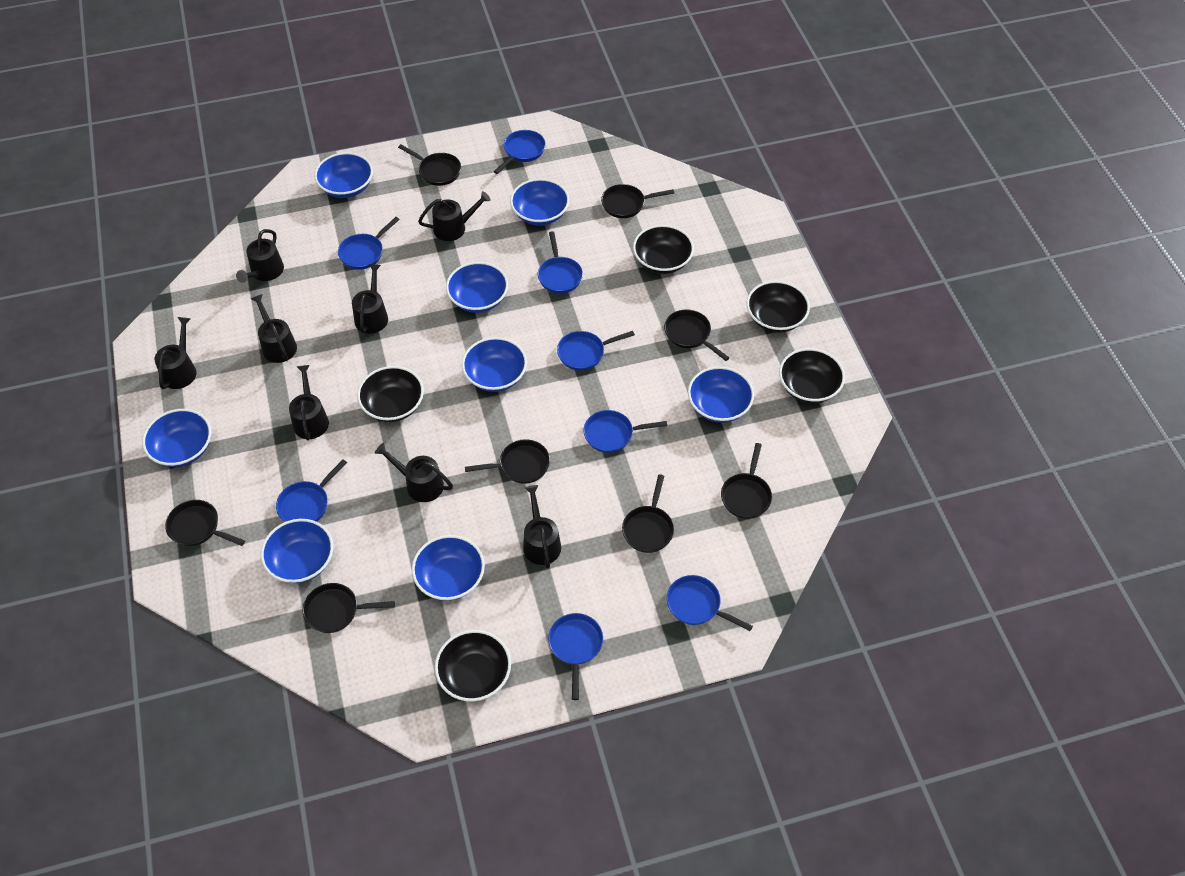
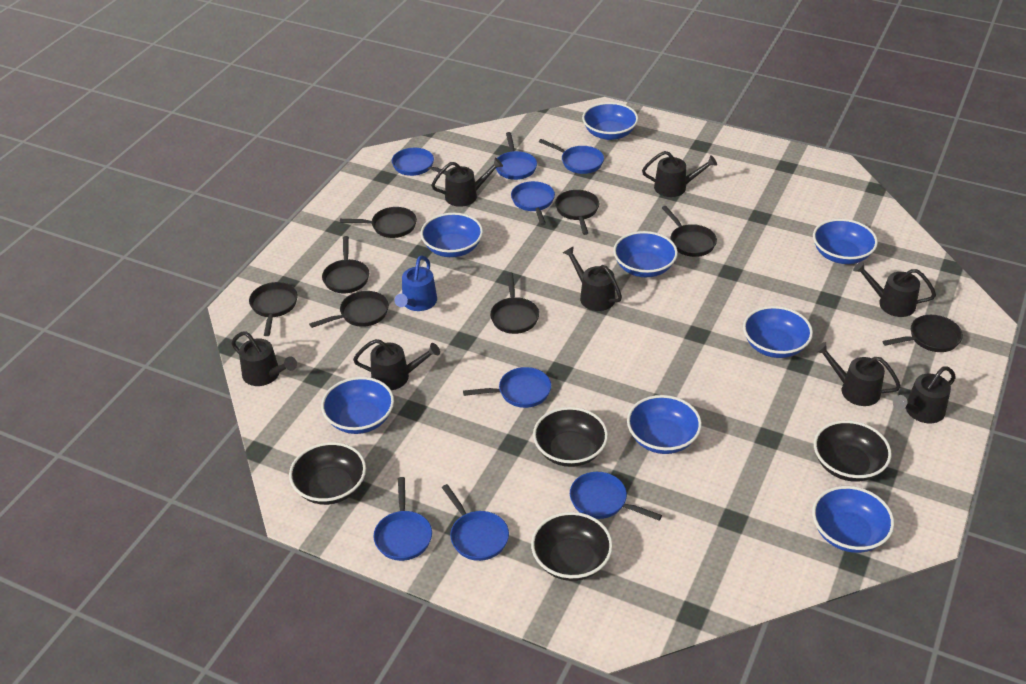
black bowl: 5 -> 4
blue watering can: 0 -> 1

